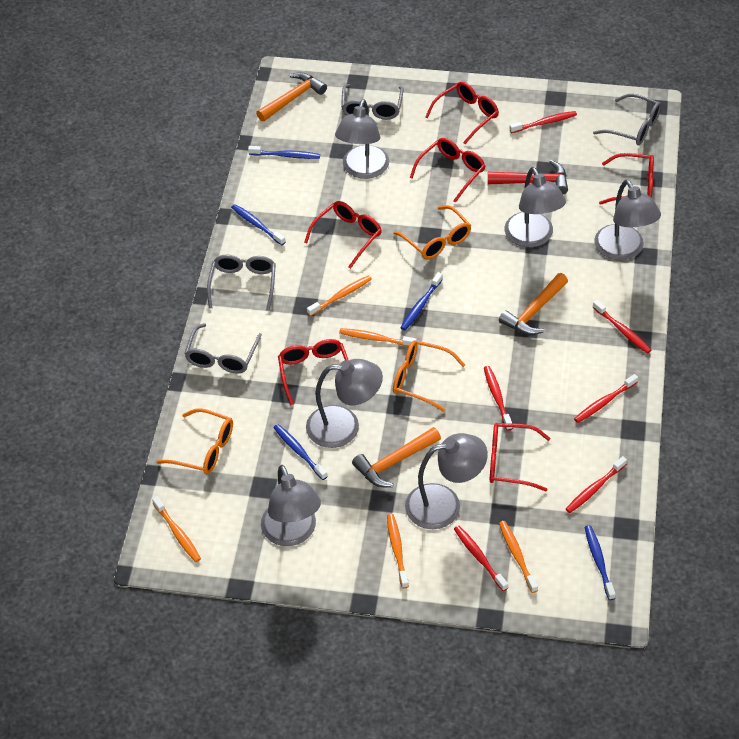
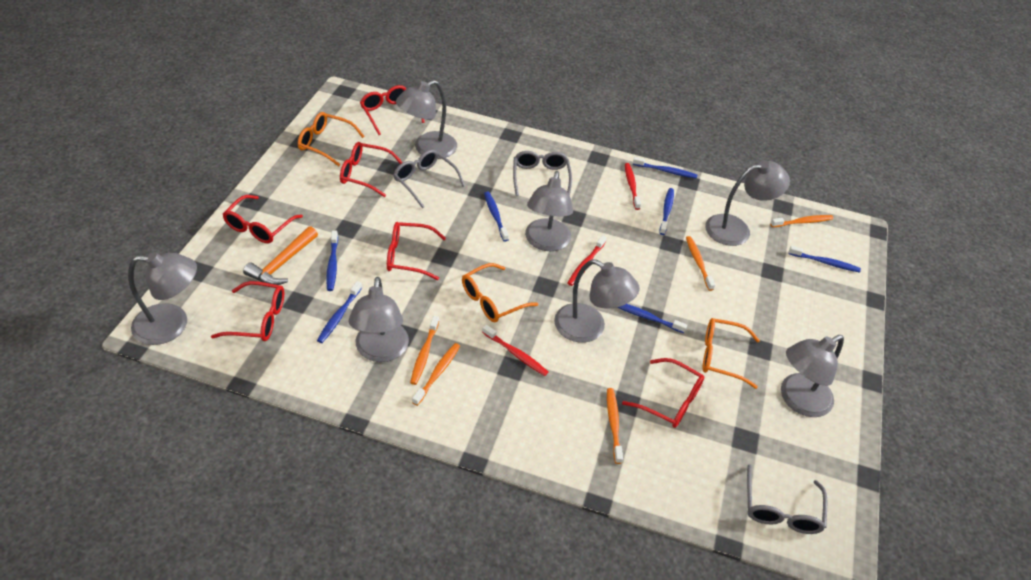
blue toothbrush: 5 -> 7
grey glasses: 4 -> 3
grey lamp: 6 -> 7
orange hammer: 3 -> 1
red hammer: 1 -> 0
red toothbrush: 6 -> 3

